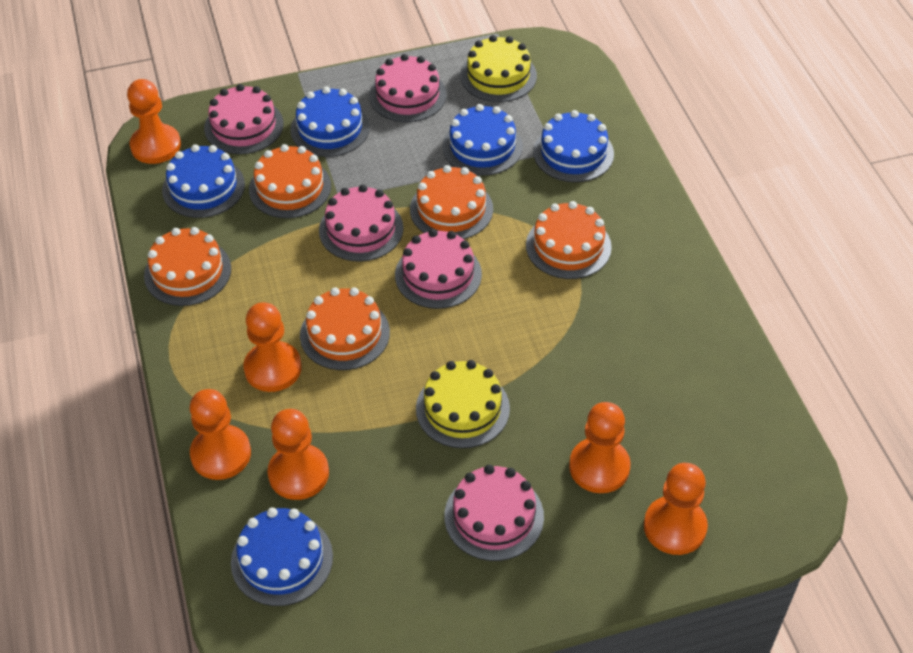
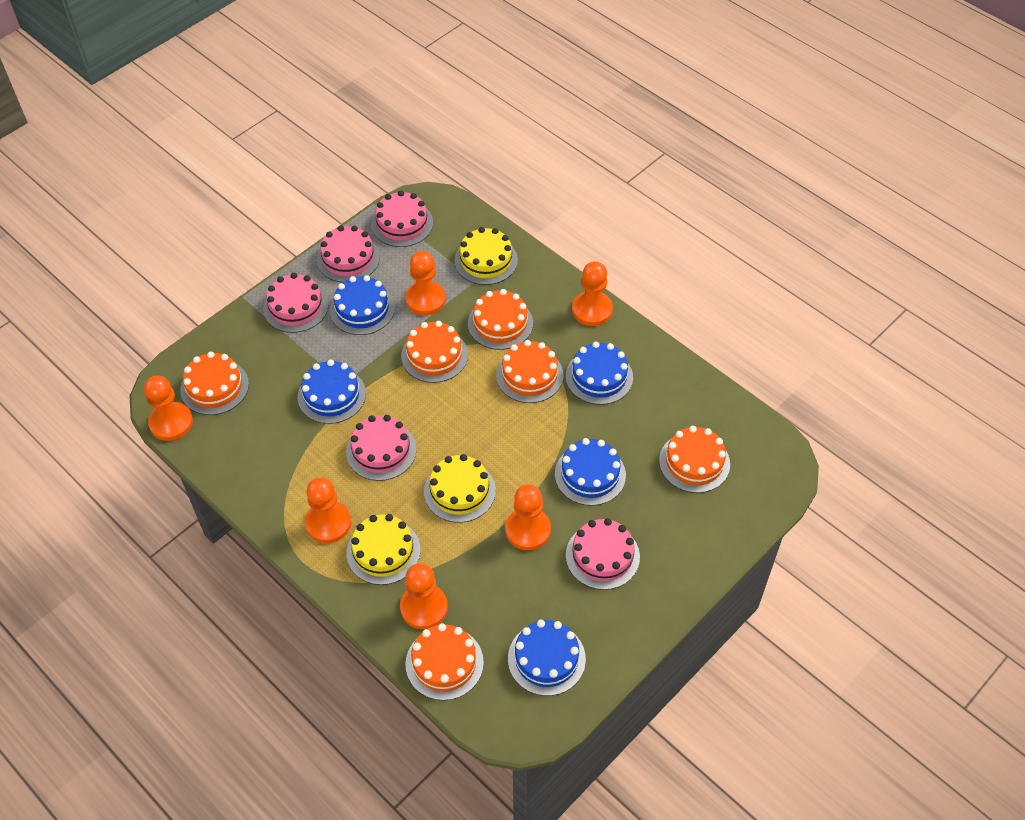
orange cake: 5 -> 6
yellow cake: 2 -> 3

